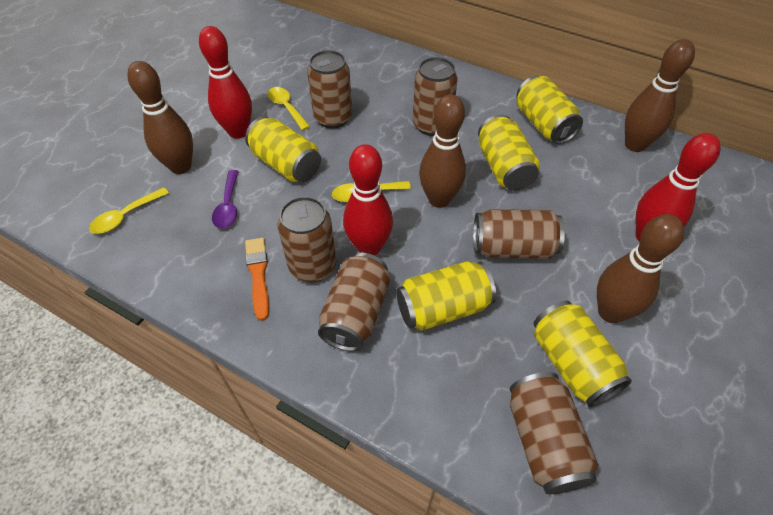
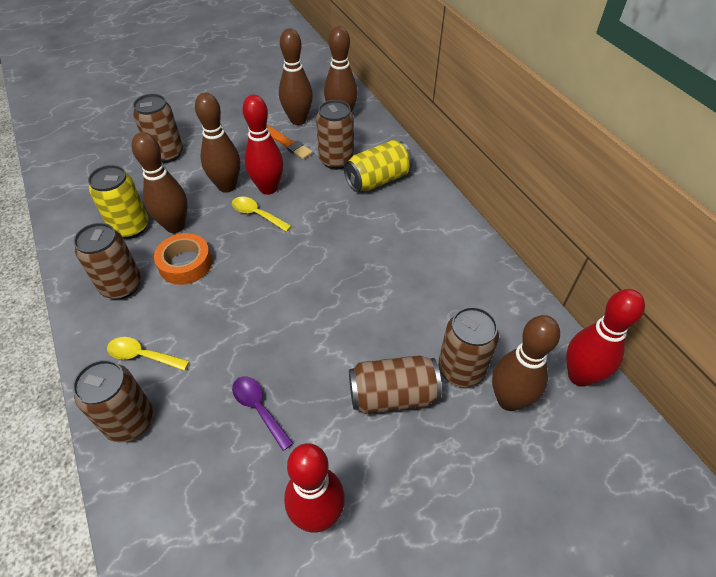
brown bowling pin: 4 -> 5
orange tape: 0 -> 1
yellow can: 5 -> 2
yellow spoon: 3 -> 2

